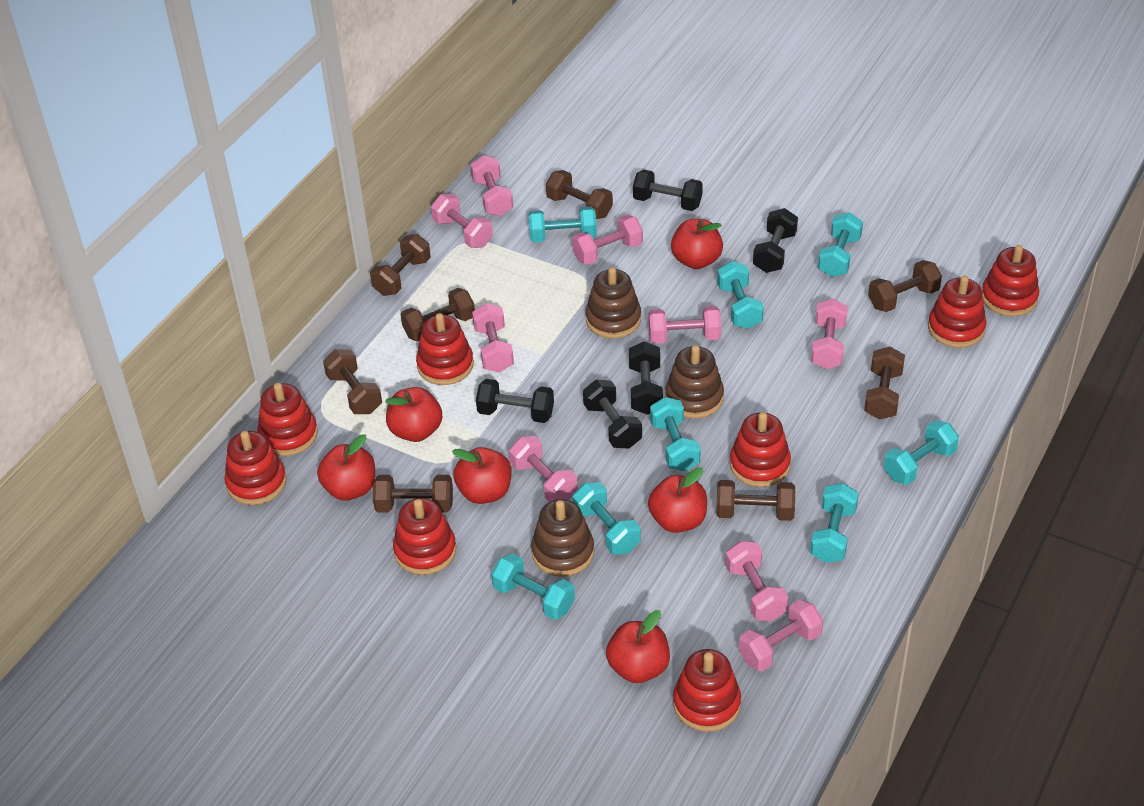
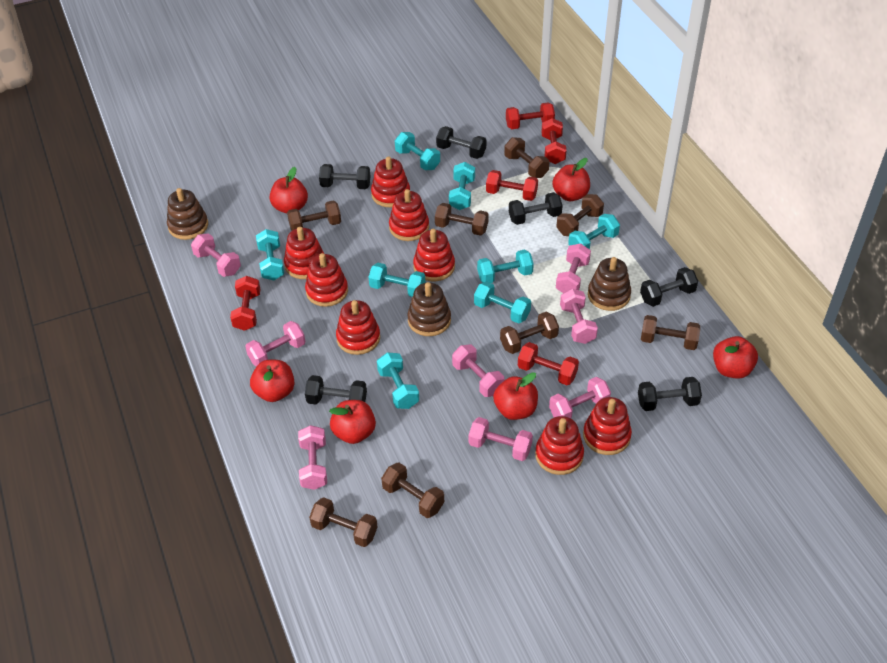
black dumbbell: 5 -> 6
pink dumbbell: 9 -> 8
red dumbbell: 0 -> 5

